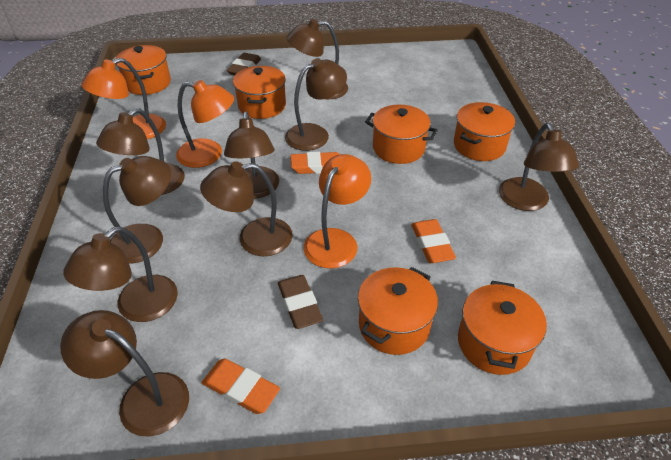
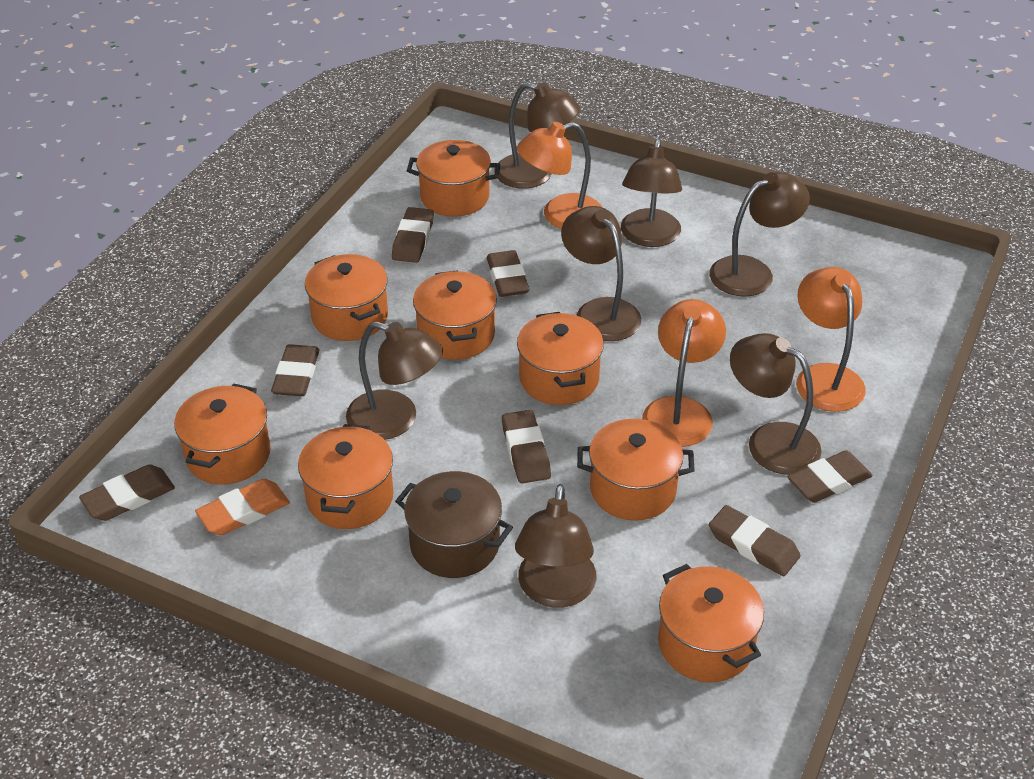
brown eraser: 2 -> 7
brown lamp: 9 -> 7
brown pot: 0 -> 1
orange eraser: 3 -> 1
orange pot: 6 -> 8

